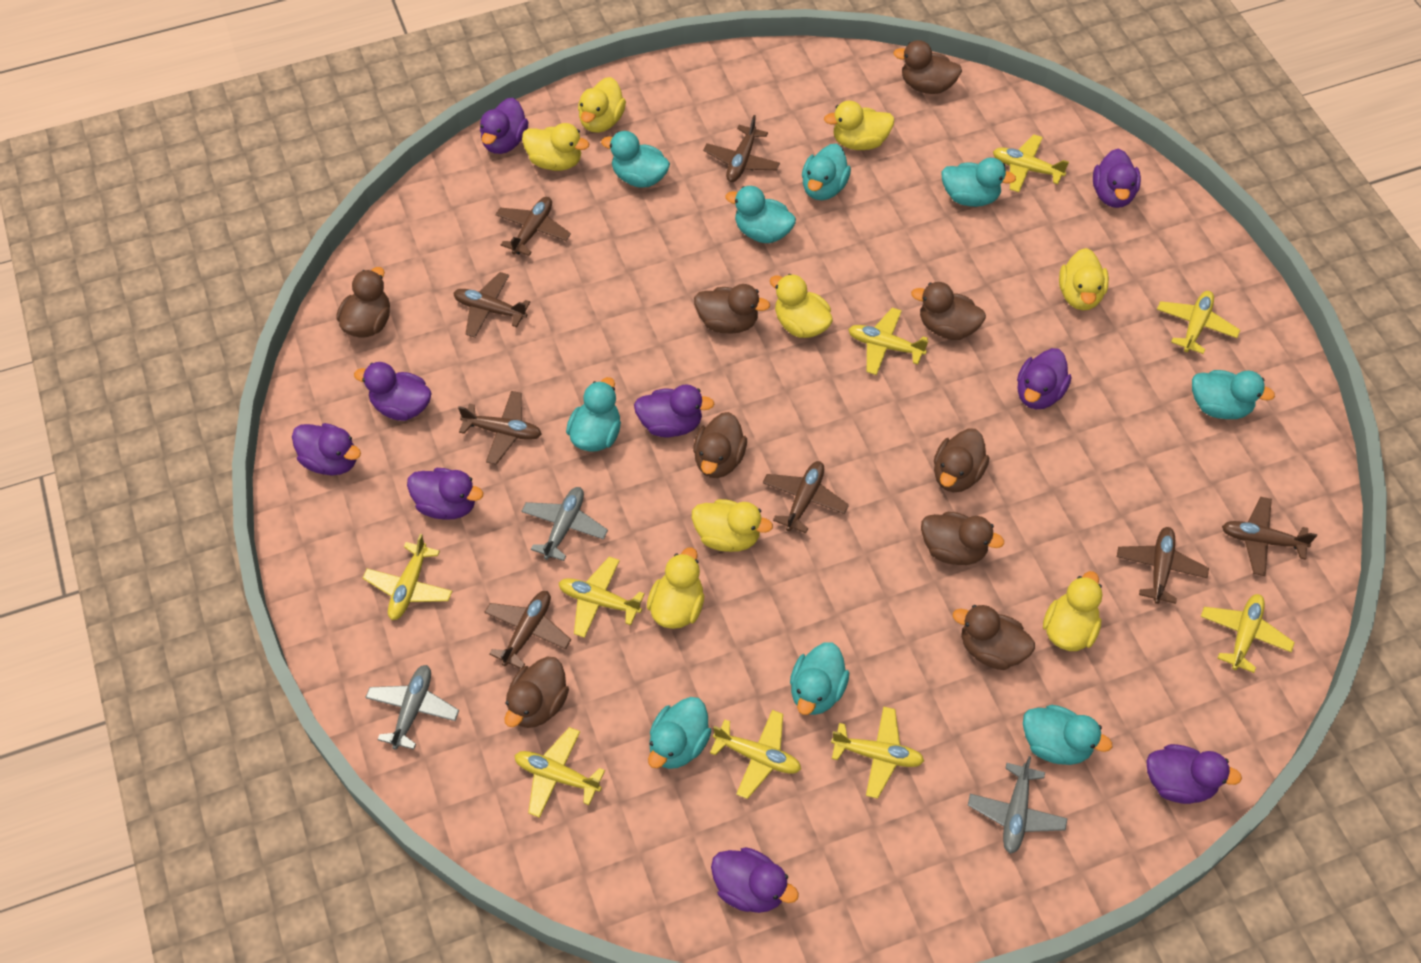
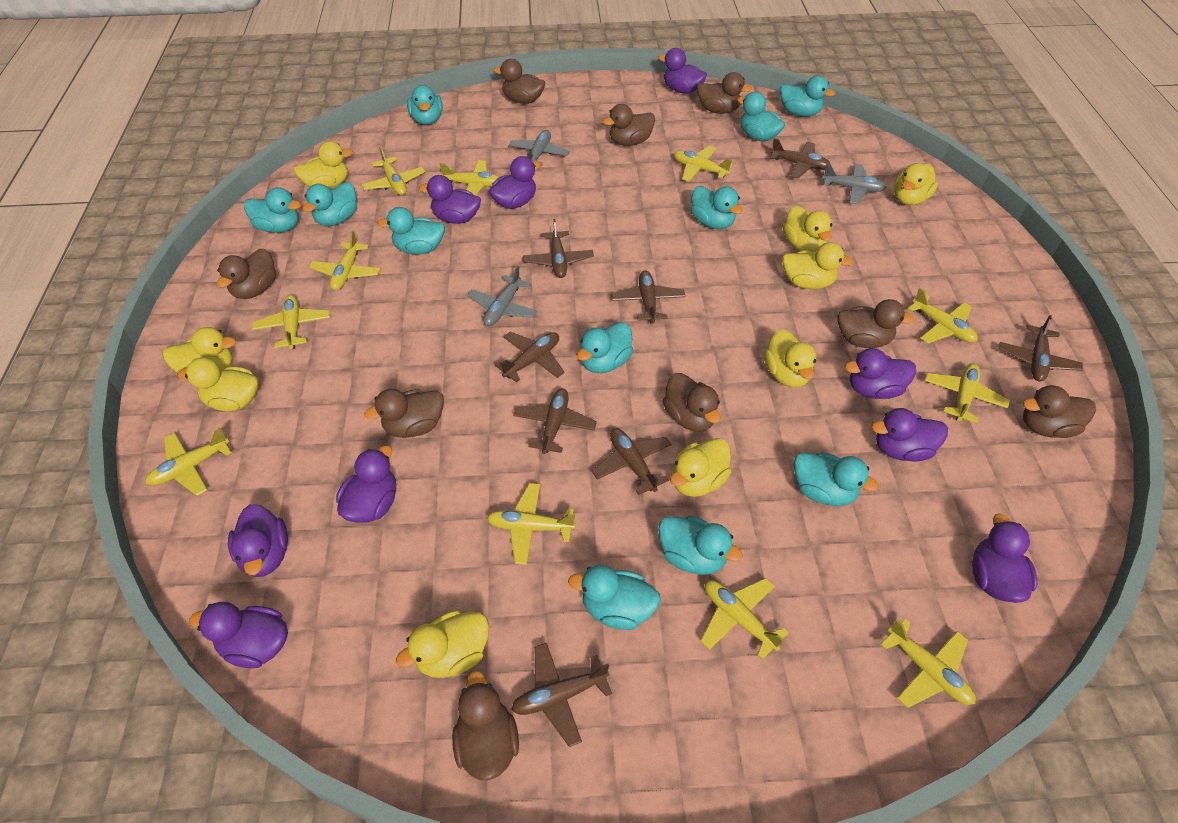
turquoise duck: 9 -> 11
yellow duck: 8 -> 9
yellow plane: 9 -> 11

